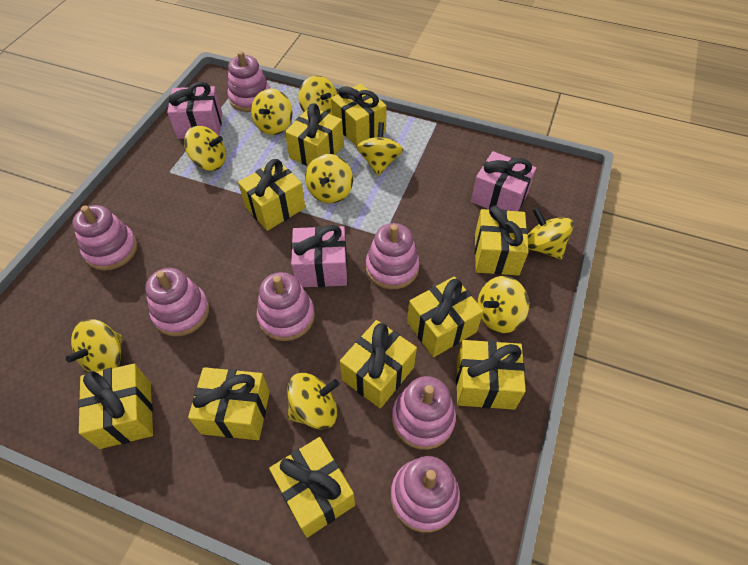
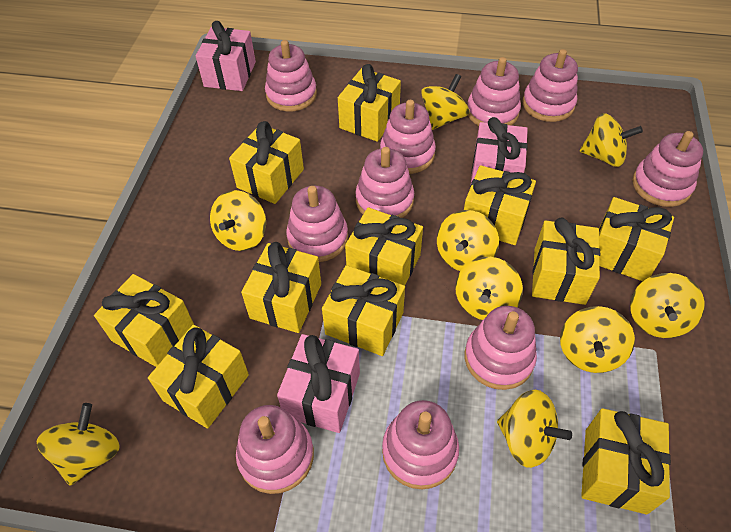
pink stacking toy: 7 -> 10
yellow gift: 10 -> 11

